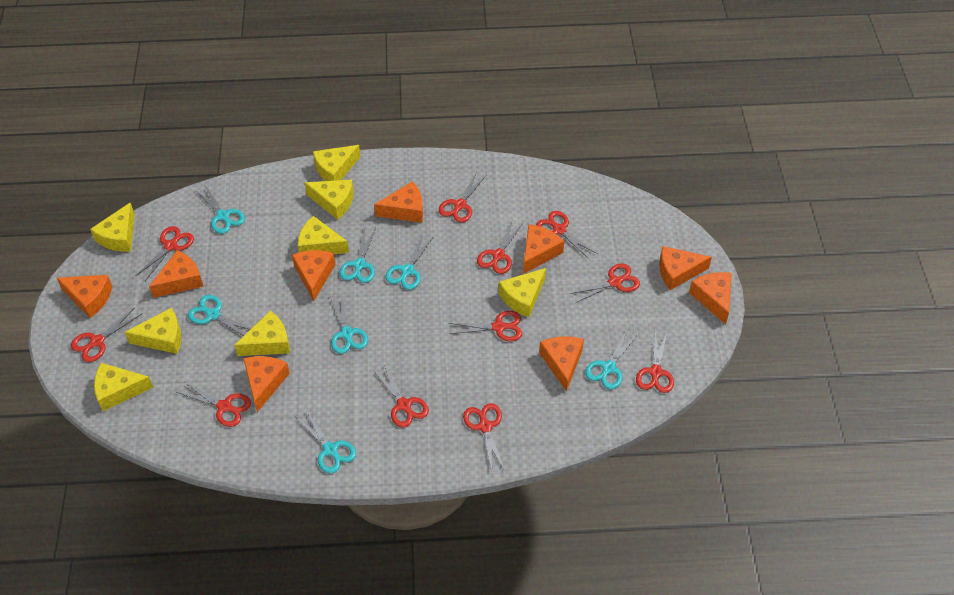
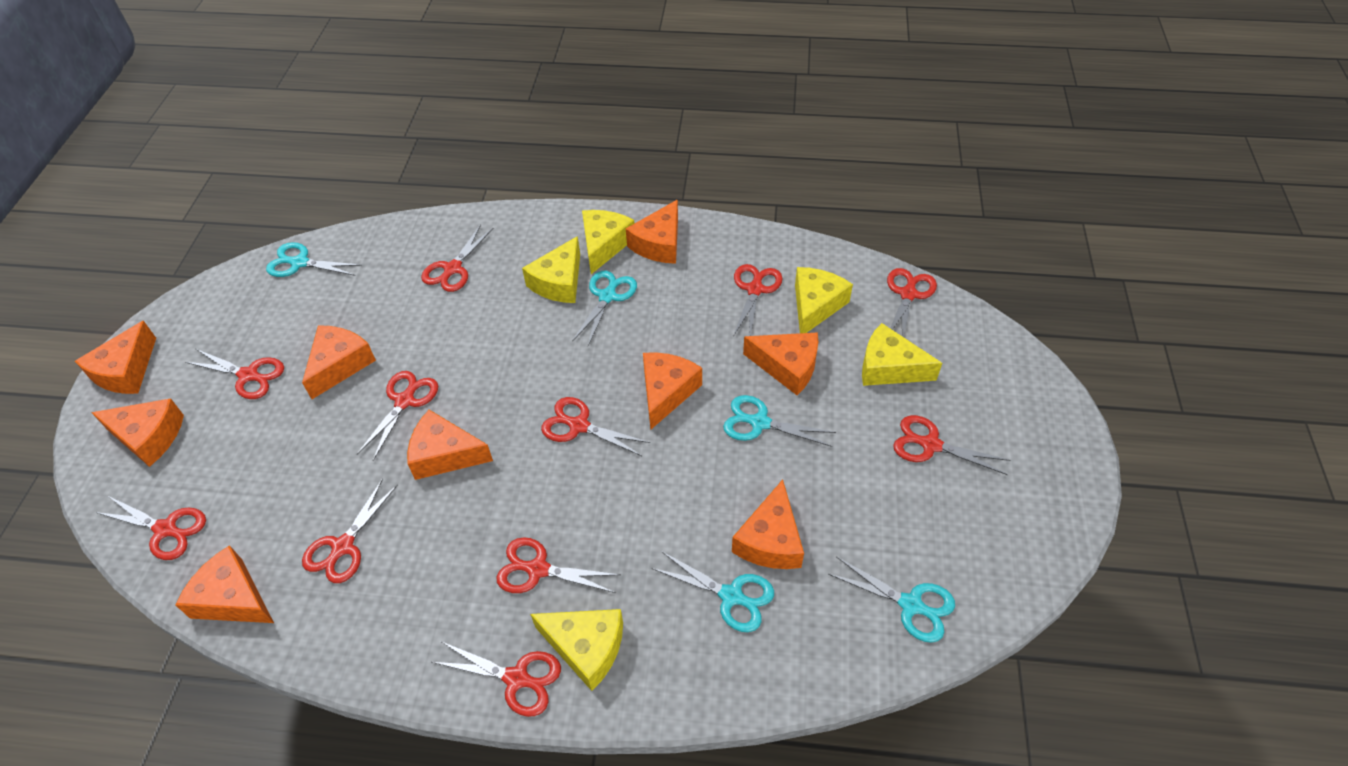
turquoise scissors: 7 -> 5
yellow cheese: 8 -> 5

